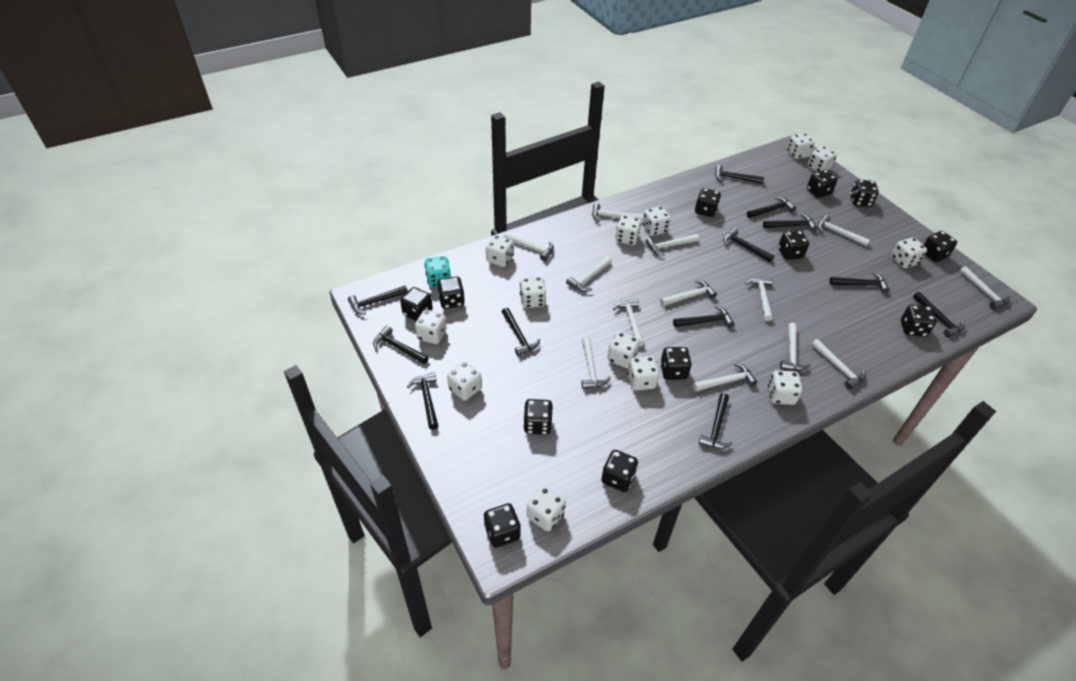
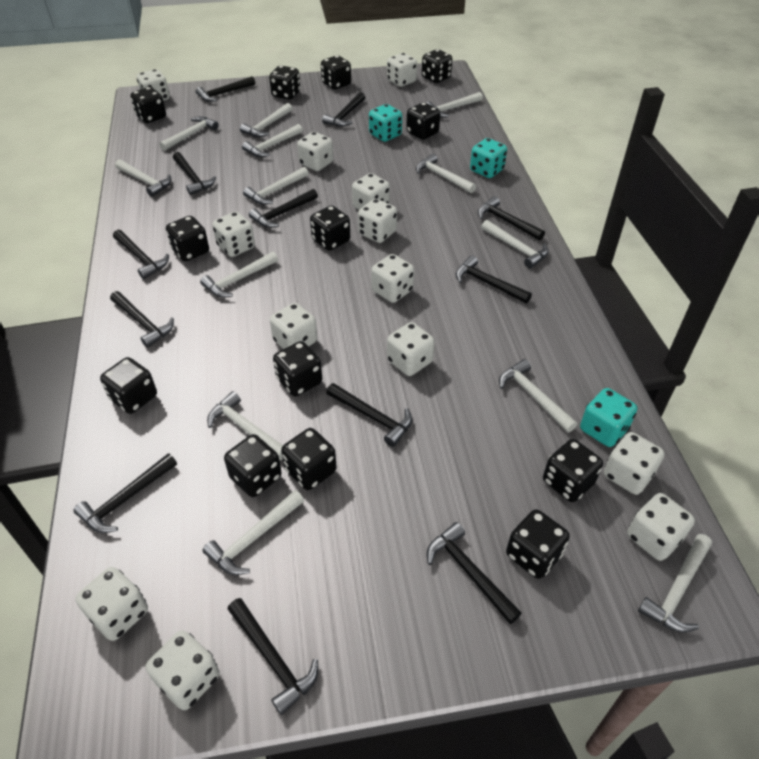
black dice: 12 -> 13
turquoise dice: 1 -> 3

